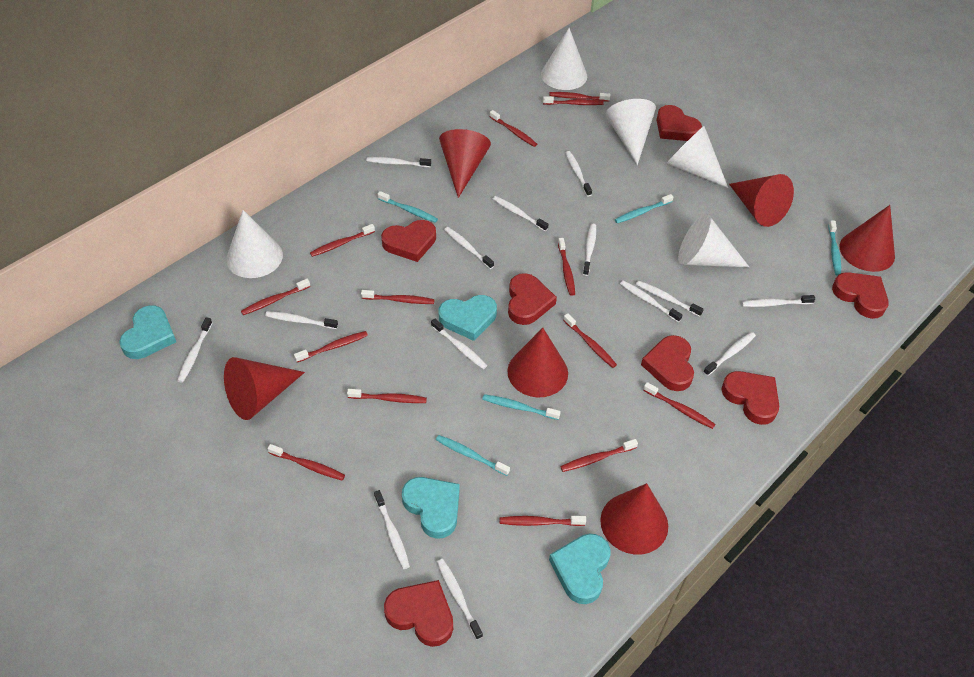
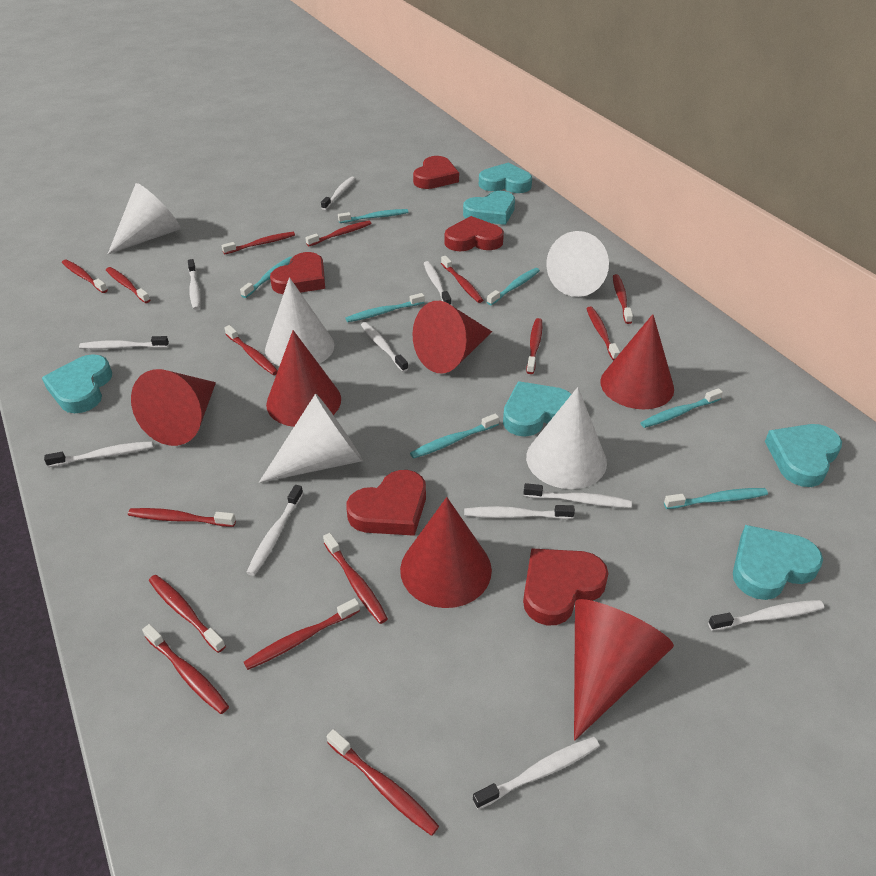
red heart: 7 -> 5
red toothbrush: 14 -> 15
turquoise heart: 4 -> 6
turquoise toothbrush: 5 -> 7
white toothbrush: 14 -> 11

